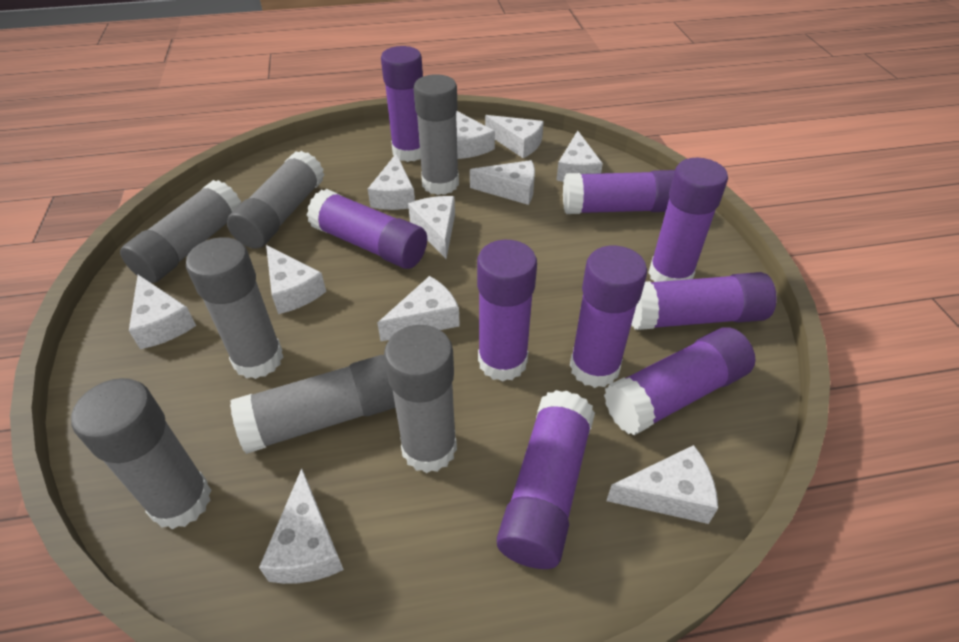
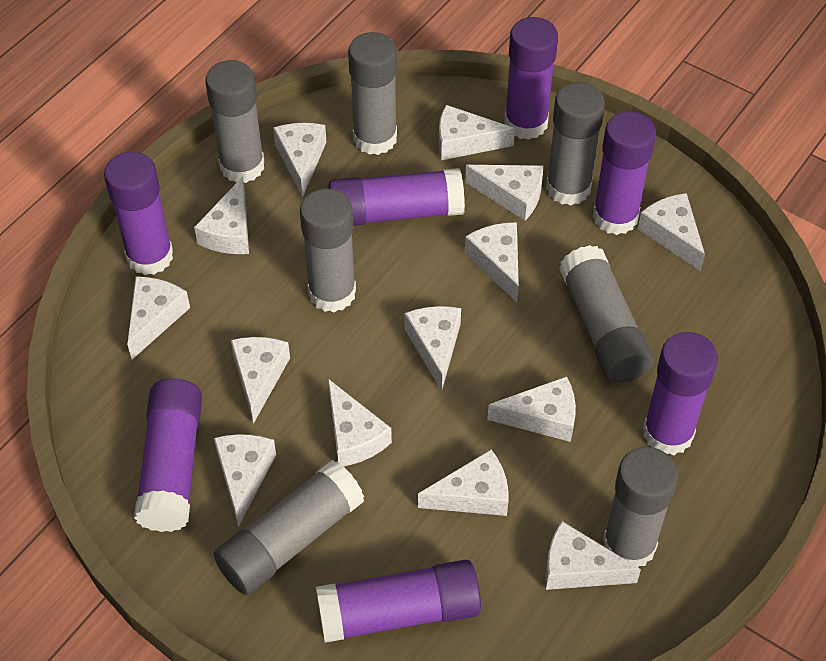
purple glue stick: 9 -> 7
white cheese: 11 -> 14

